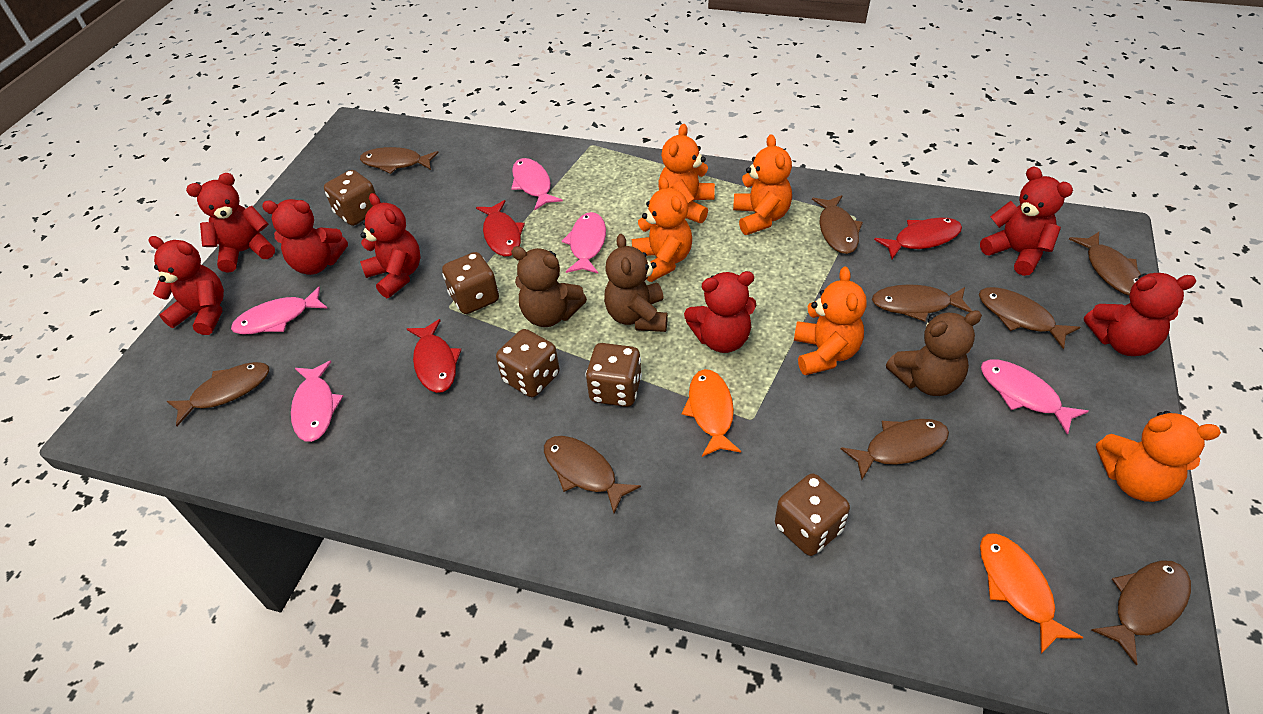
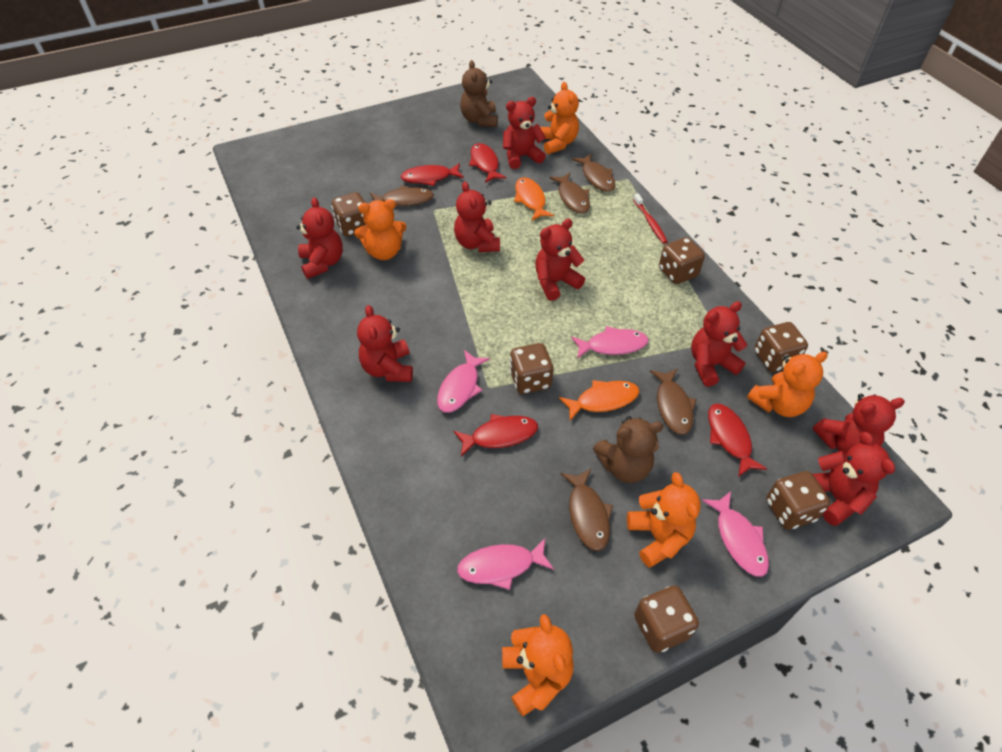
brown dice: 5 -> 6
brown fish: 9 -> 5
brown teddy bear: 3 -> 2
pink fish: 5 -> 4
red fish: 3 -> 4
red teddy bear: 7 -> 8
red toothbrush: 0 -> 1

